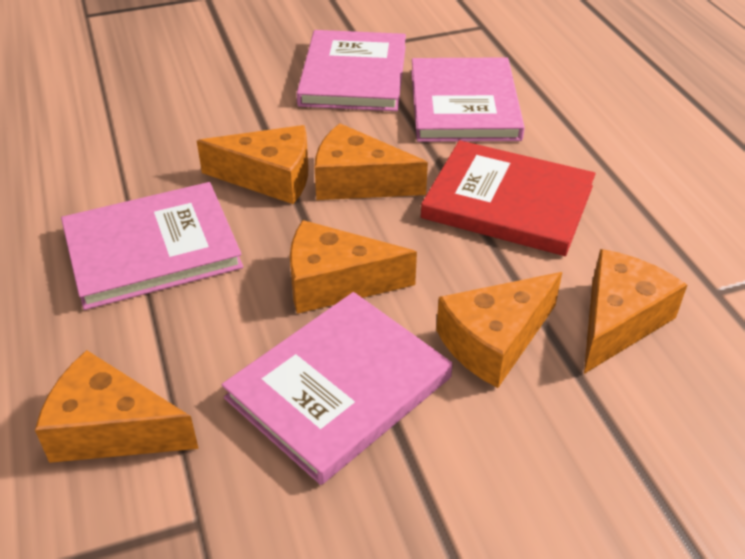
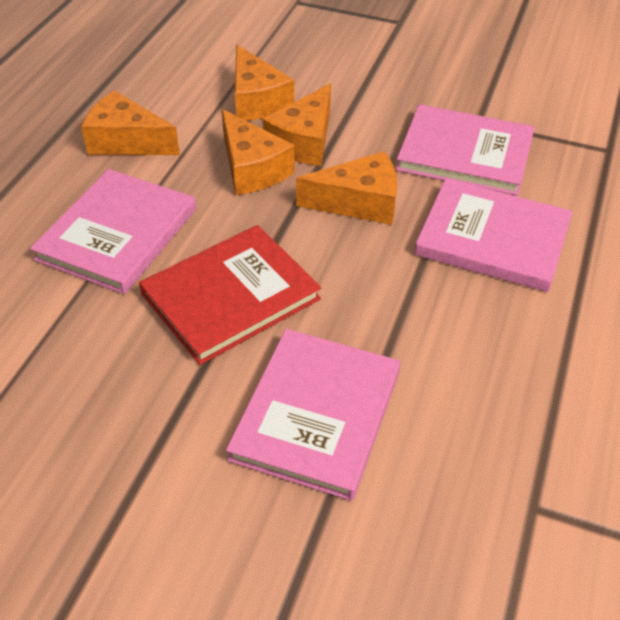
orange cheese: 6 -> 5

